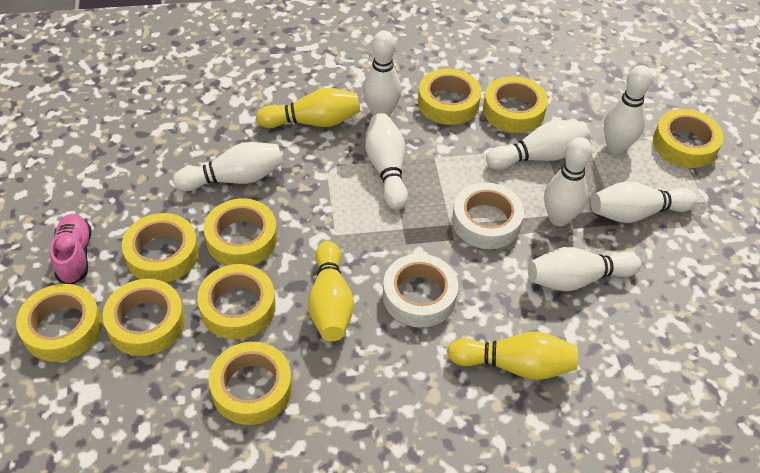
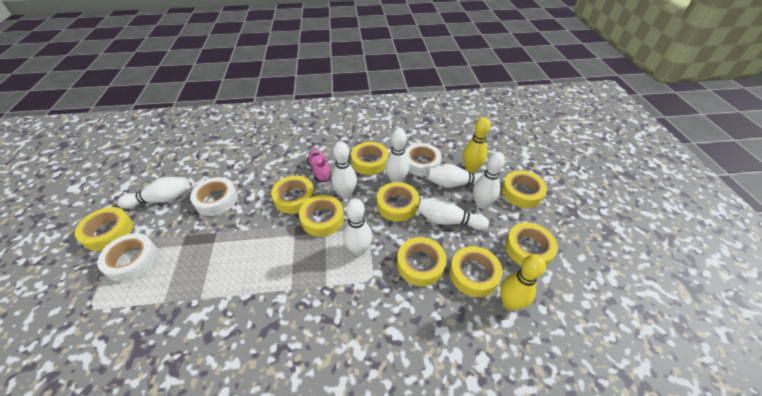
white bowling pin: 8 -> 7
white tape: 2 -> 3
yellow bowling pin: 3 -> 2

